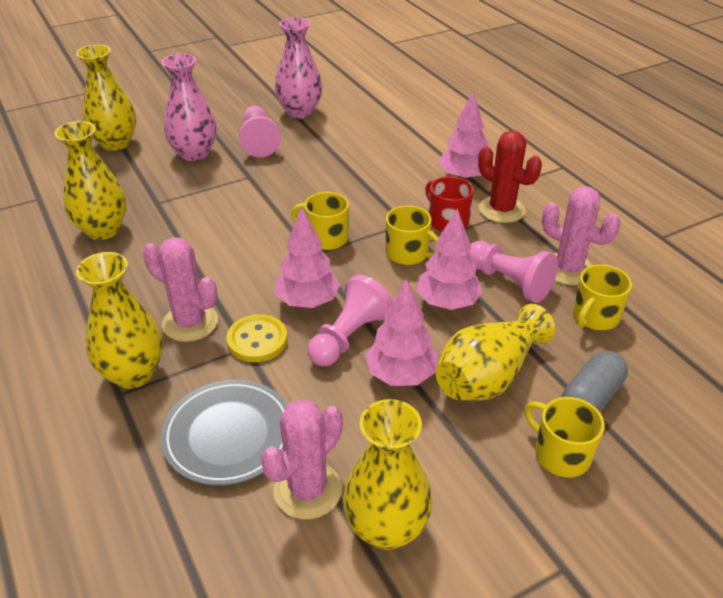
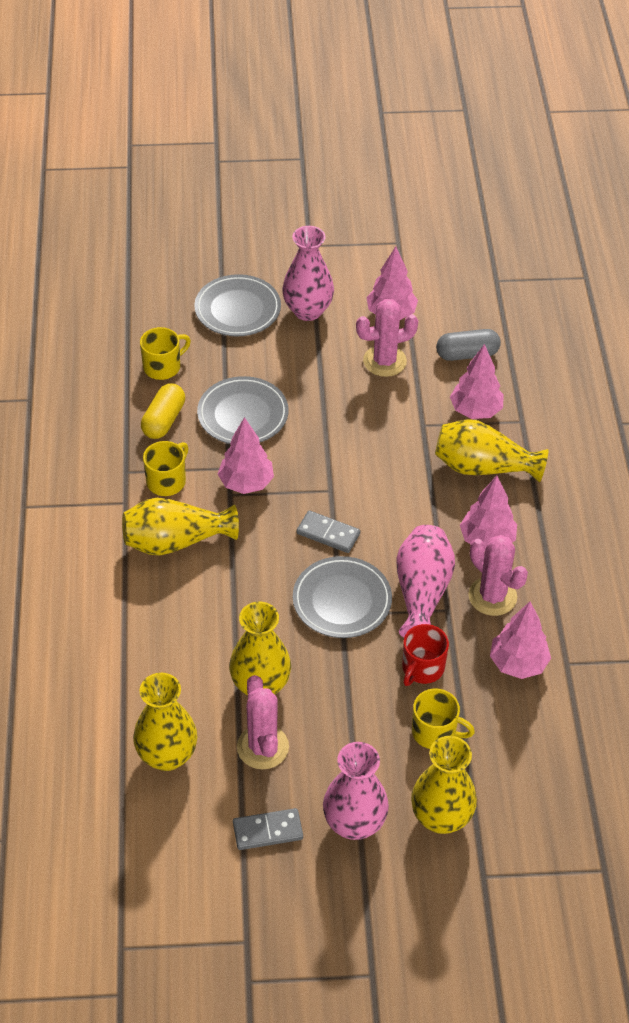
grey domino: 0 -> 2
grey plate: 1 -> 3
pink pawn: 3 -> 0
pink tree: 4 -> 5
pink vase: 2 -> 3
red cactus: 1 -> 0
yellow button: 1 -> 0
yellow capsule: 0 -> 1
yellow mug: 4 -> 3

